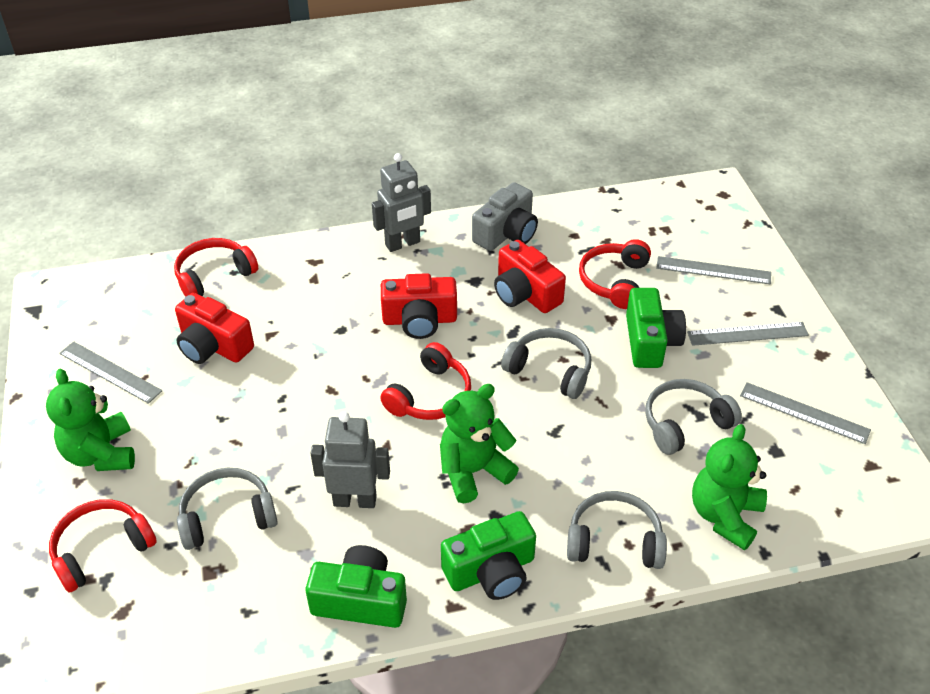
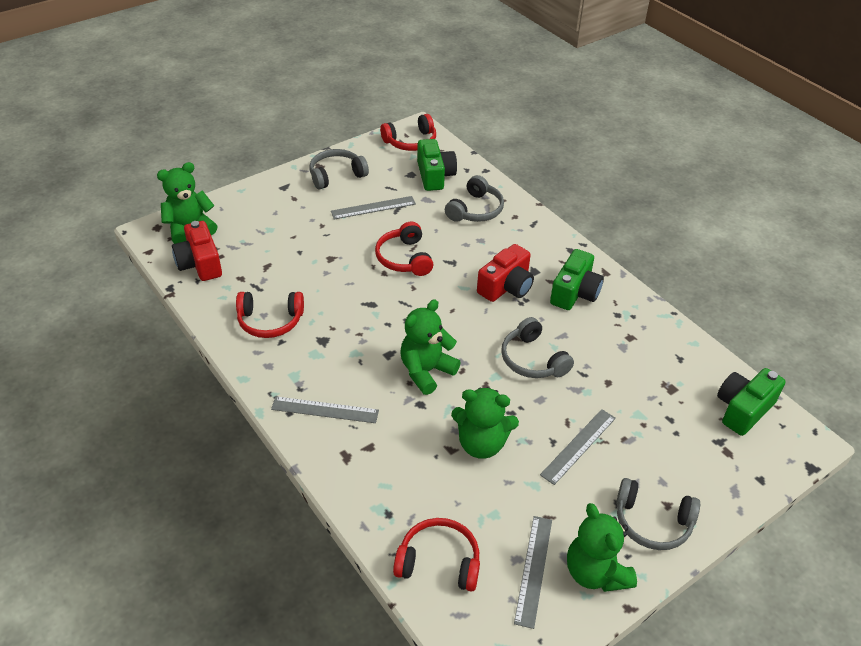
green teddy bear: 3 -> 4
grey camera: 1 -> 0
grey robot: 2 -> 0
red camera: 3 -> 2

